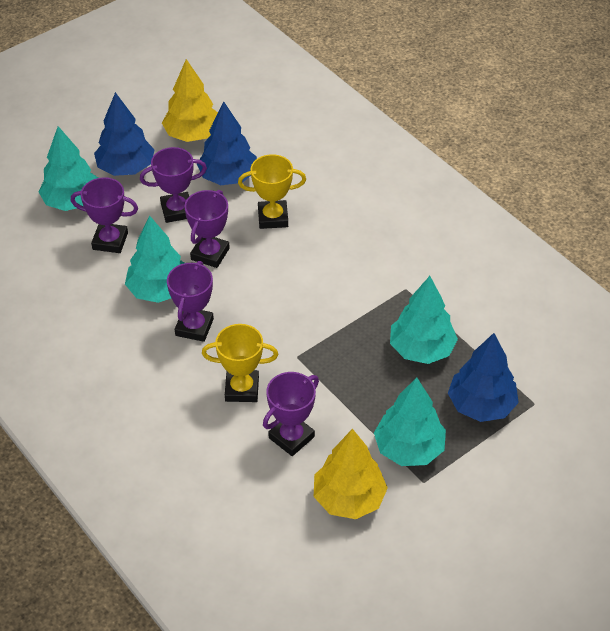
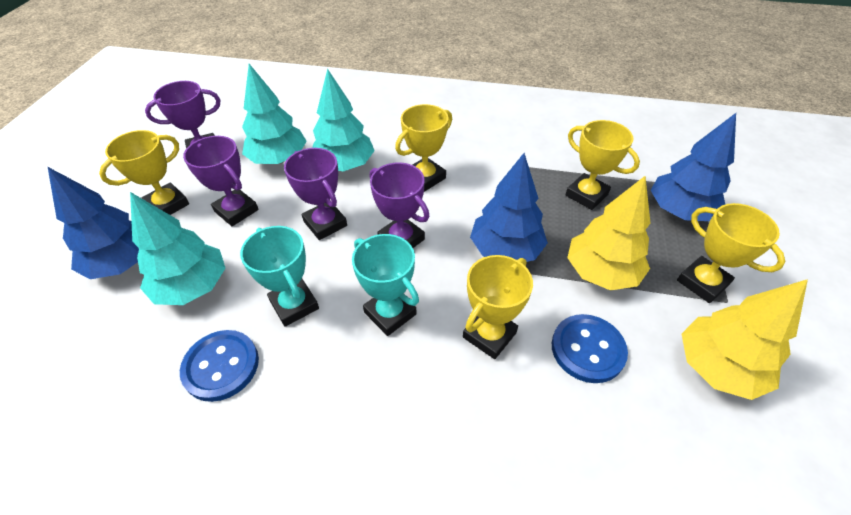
blue button: 0 -> 2
purple trophy: 5 -> 4
turquoise tree: 4 -> 3
turquoise trophy: 0 -> 2
yellow trophy: 2 -> 5

